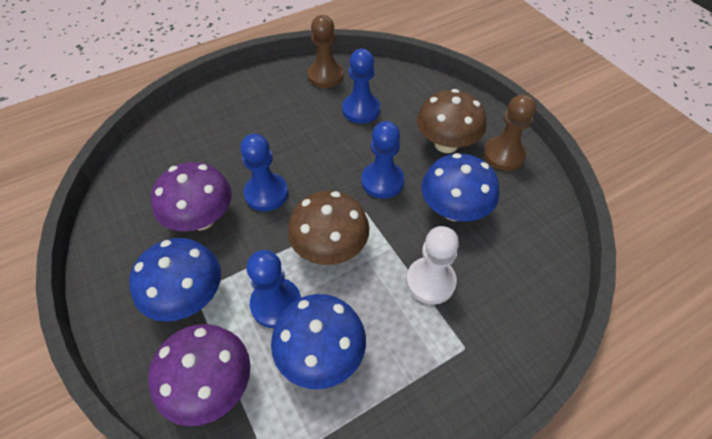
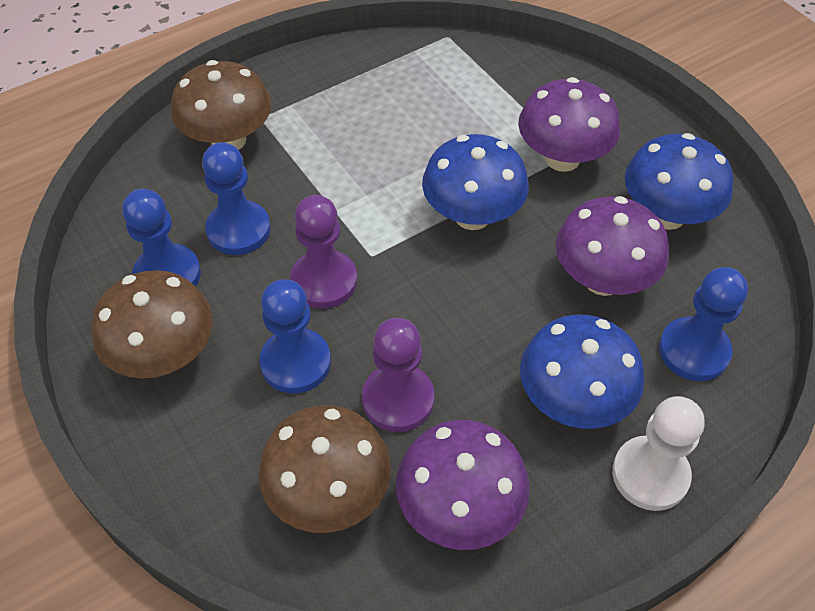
brown mushroom: 2 -> 3
brown pawn: 2 -> 0
purple mushroom: 2 -> 3
purple pawn: 0 -> 2

